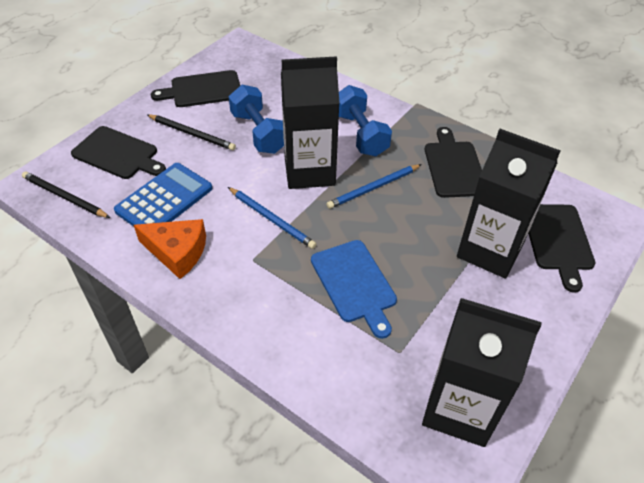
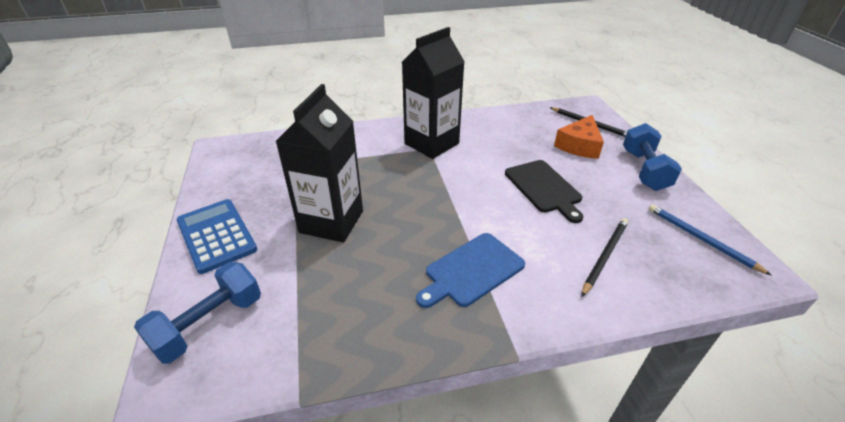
black carton: 3 -> 2
black cutting board: 4 -> 1
blue pencil: 2 -> 1

